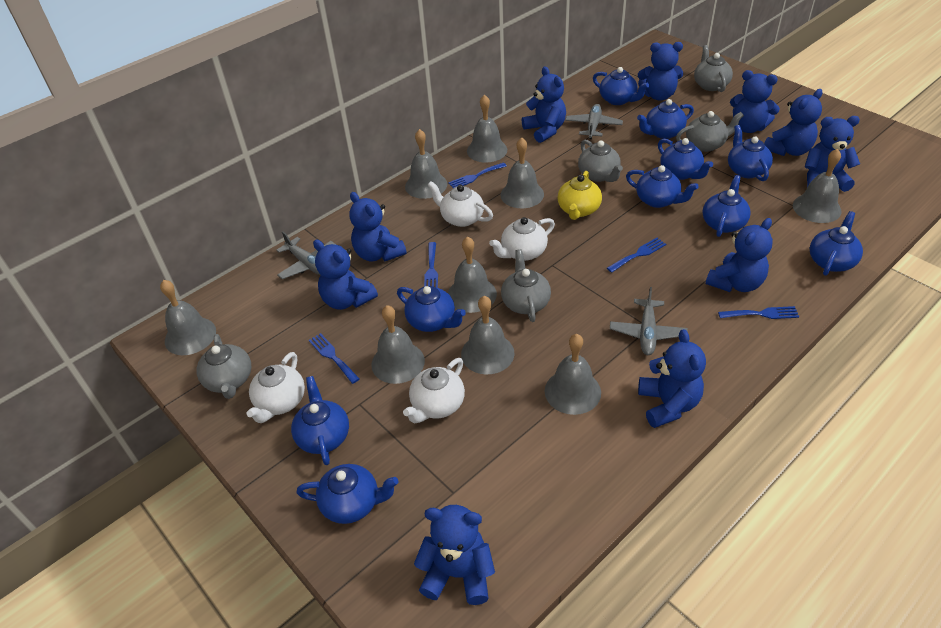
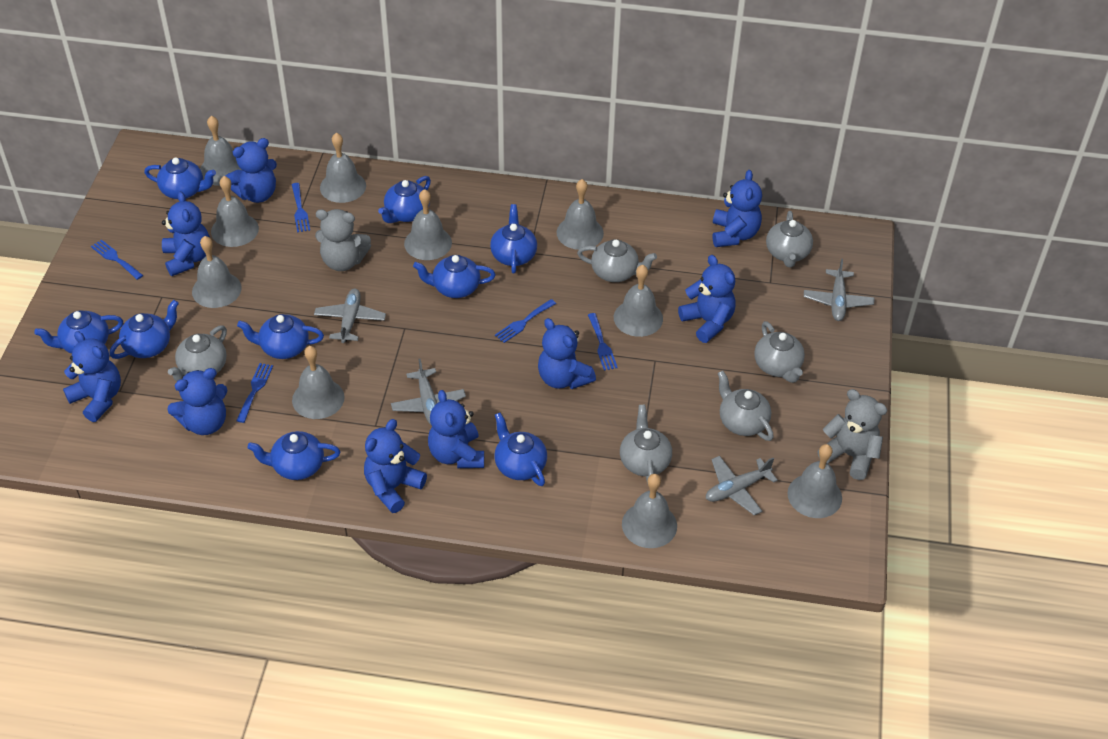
blue teapot: 10 -> 9
blue teddy bear: 10 -> 9
grey bell: 9 -> 10
grey plane: 3 -> 4
grey teapot: 5 -> 6
grey teddy bear: 0 -> 2
white teapot: 4 -> 0
yellow teapot: 1 -> 0

